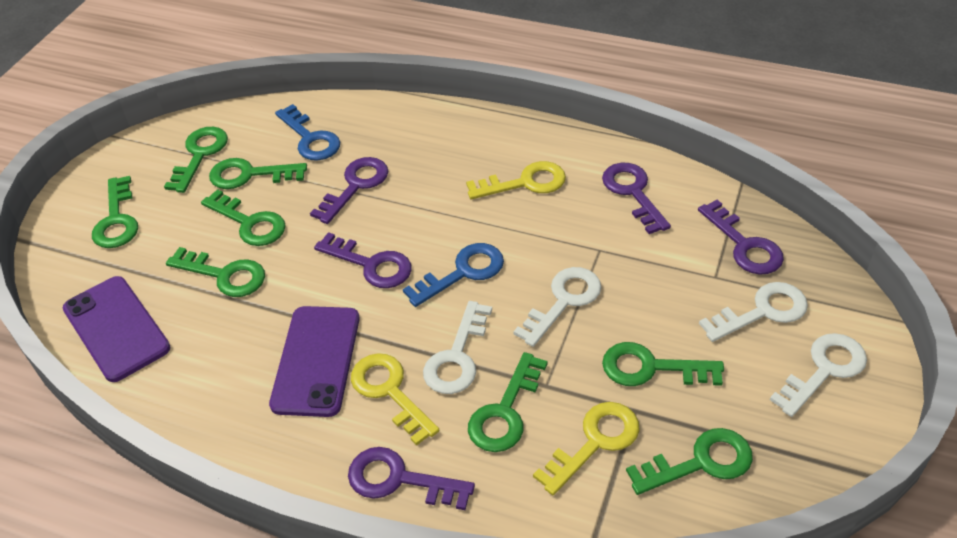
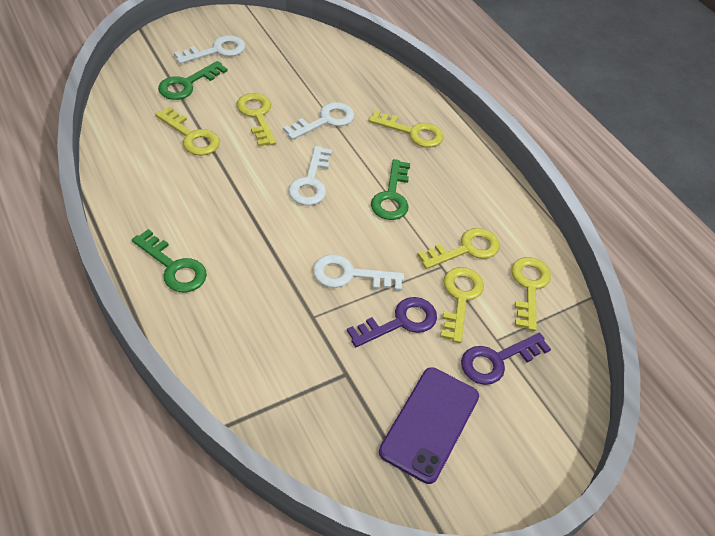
blue key: 2 -> 0
green key: 8 -> 3
purple key: 5 -> 2
purple phone: 2 -> 1
yellow key: 3 -> 6

